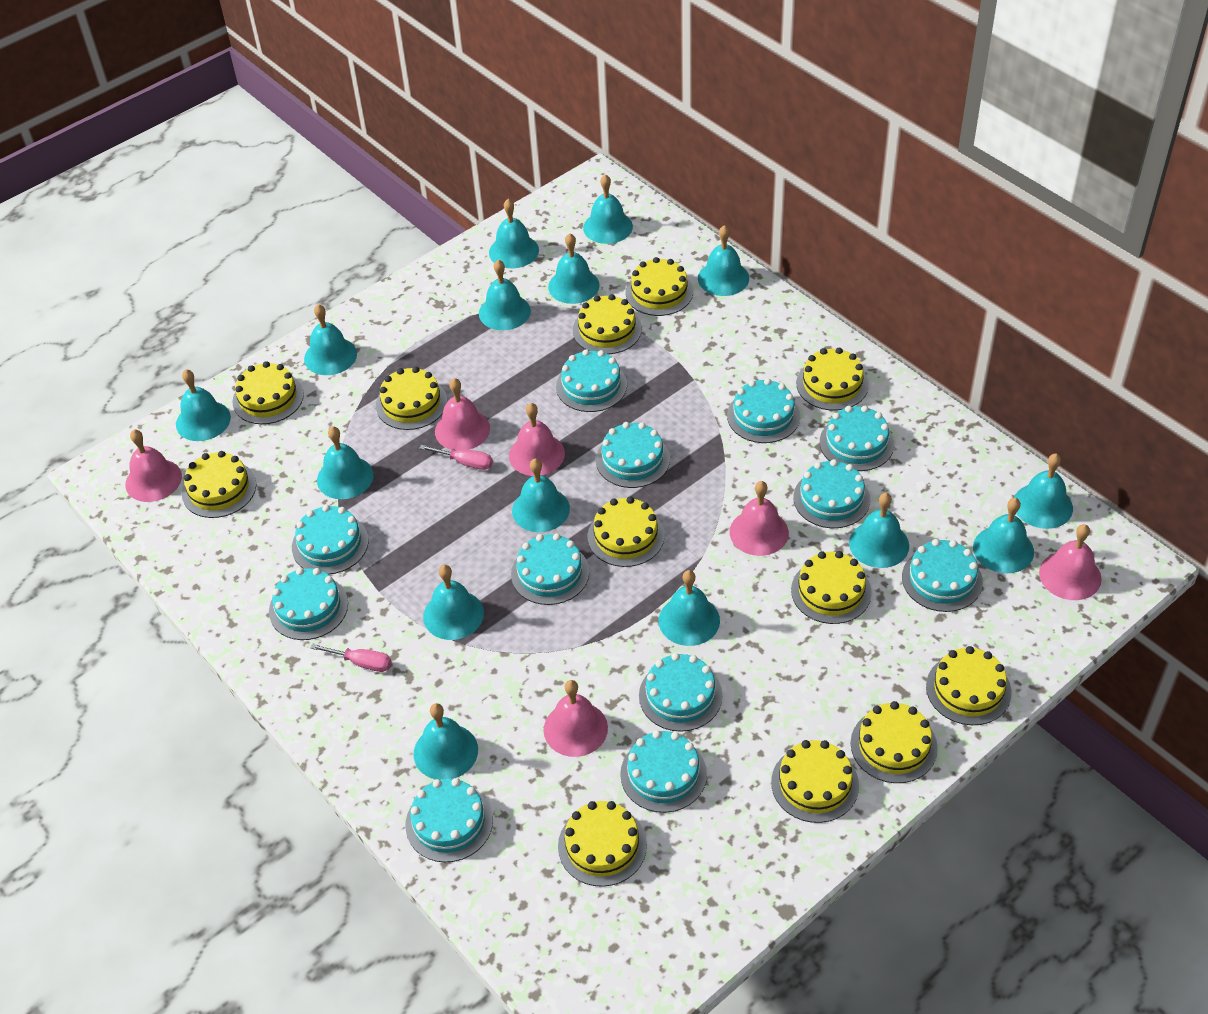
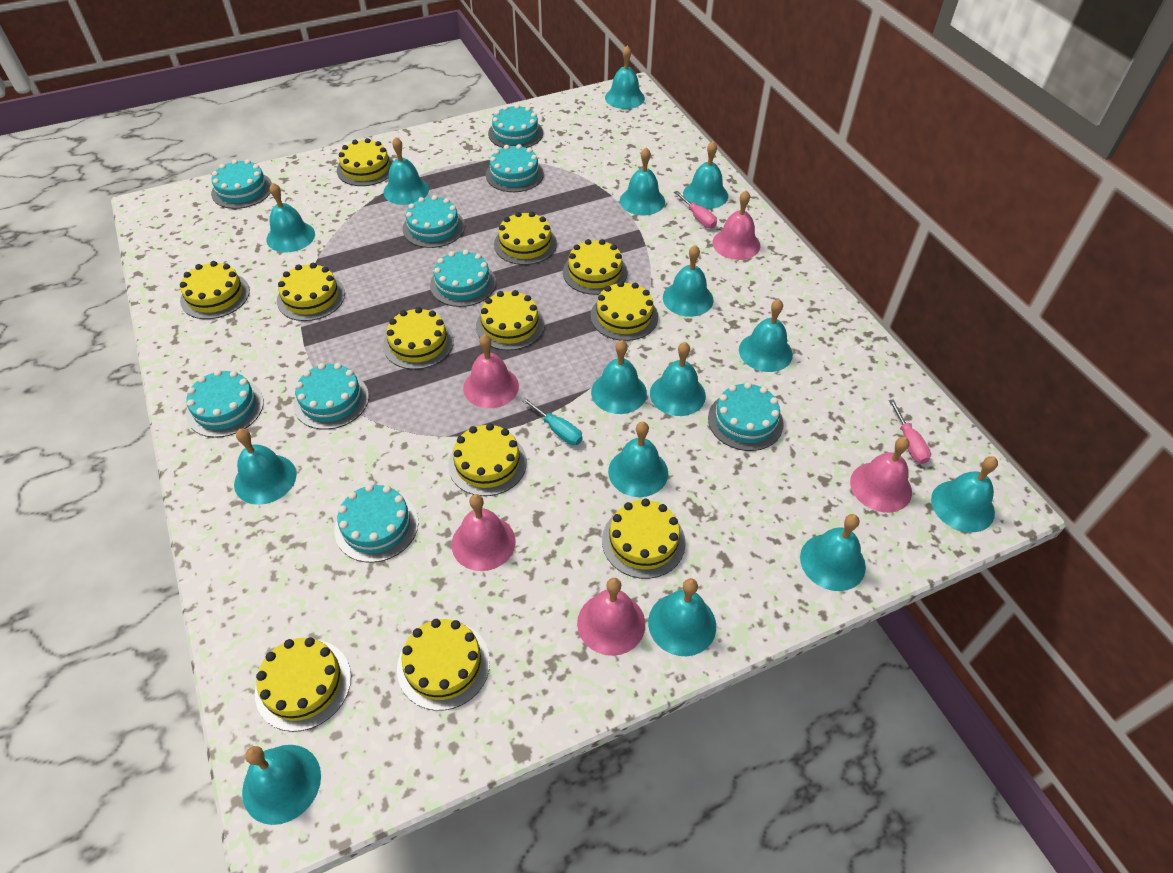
pink bell: 6 -> 5
turquoise cake: 12 -> 9
turquoise screwdriver: 0 -> 1

